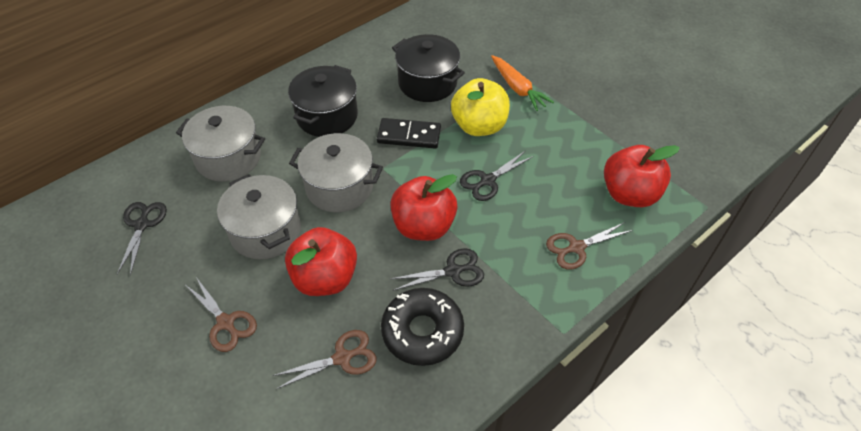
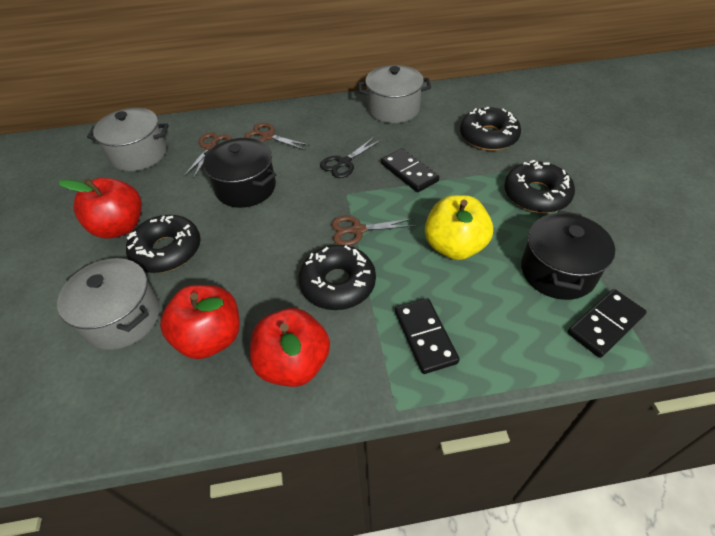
black domino: 1 -> 3
black donut: 1 -> 4
black scissors: 3 -> 1
orange carrot: 1 -> 0

